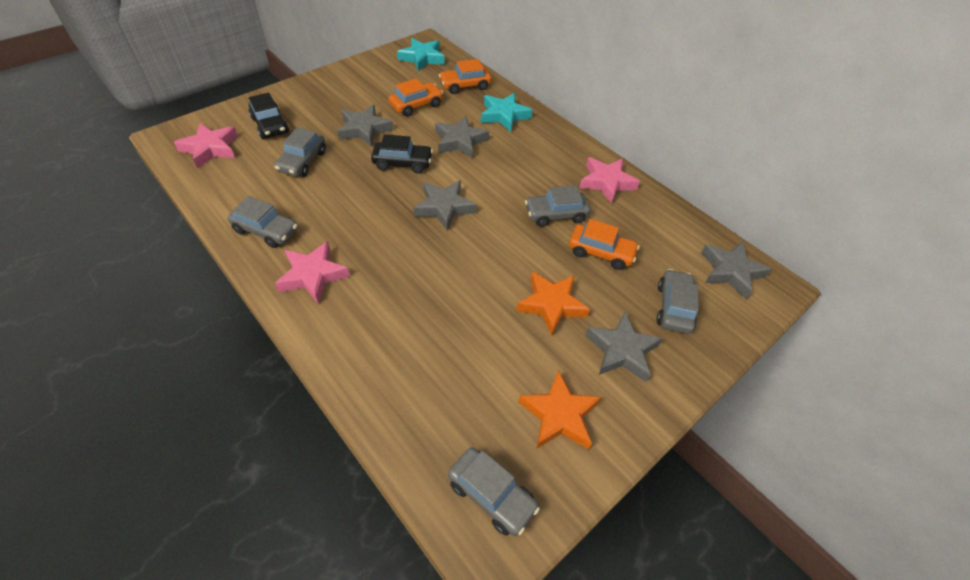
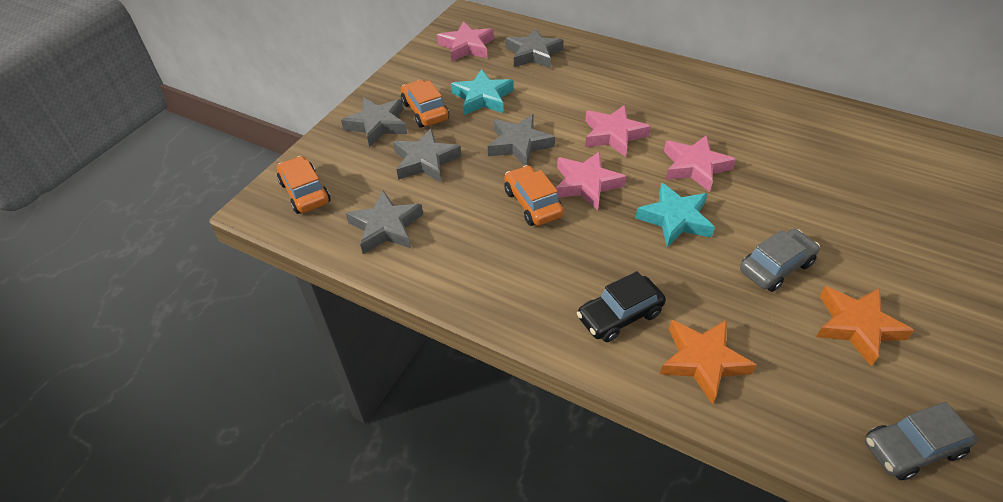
black car: 2 -> 1
grey car: 5 -> 2
pink star: 3 -> 4

